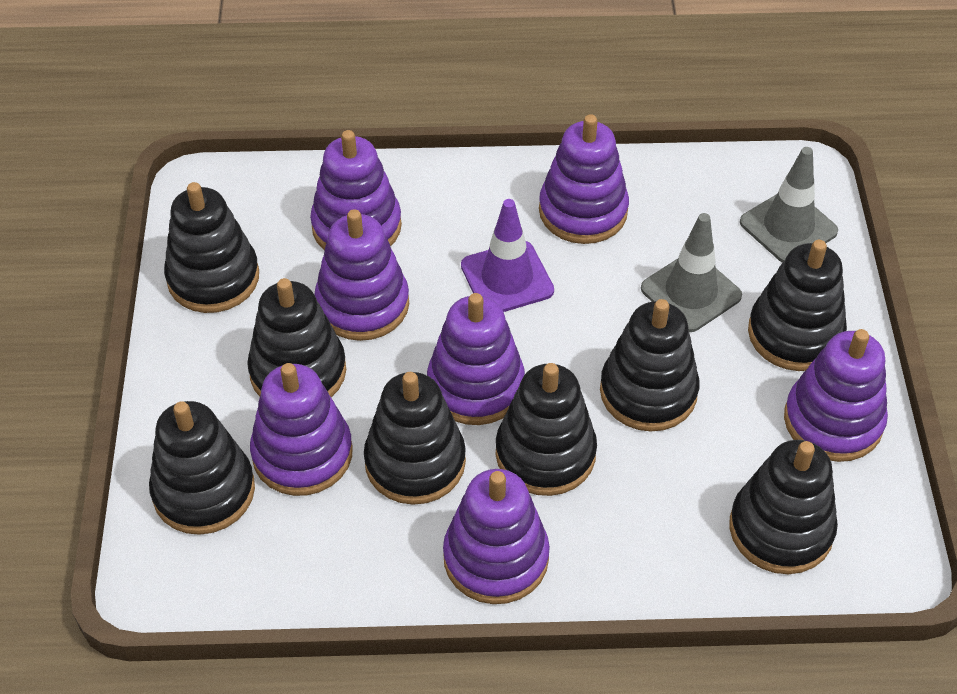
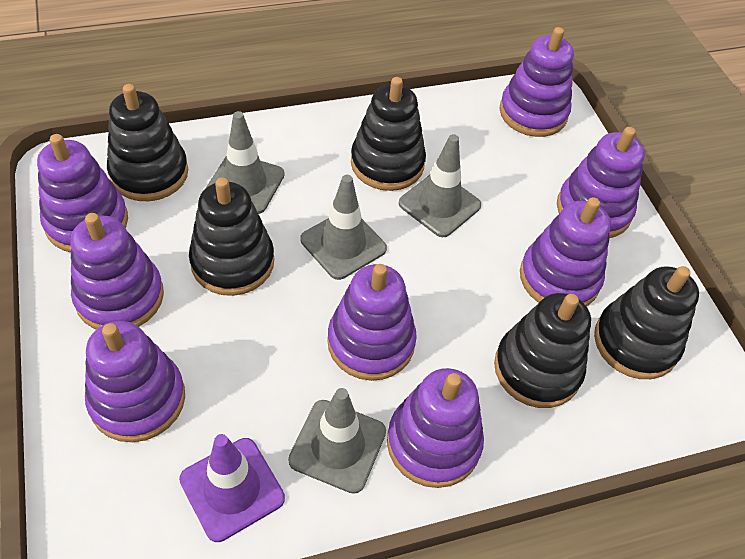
black stacking toy: 8 -> 5
grey traffic cone: 2 -> 4
purple stacking toy: 7 -> 8

